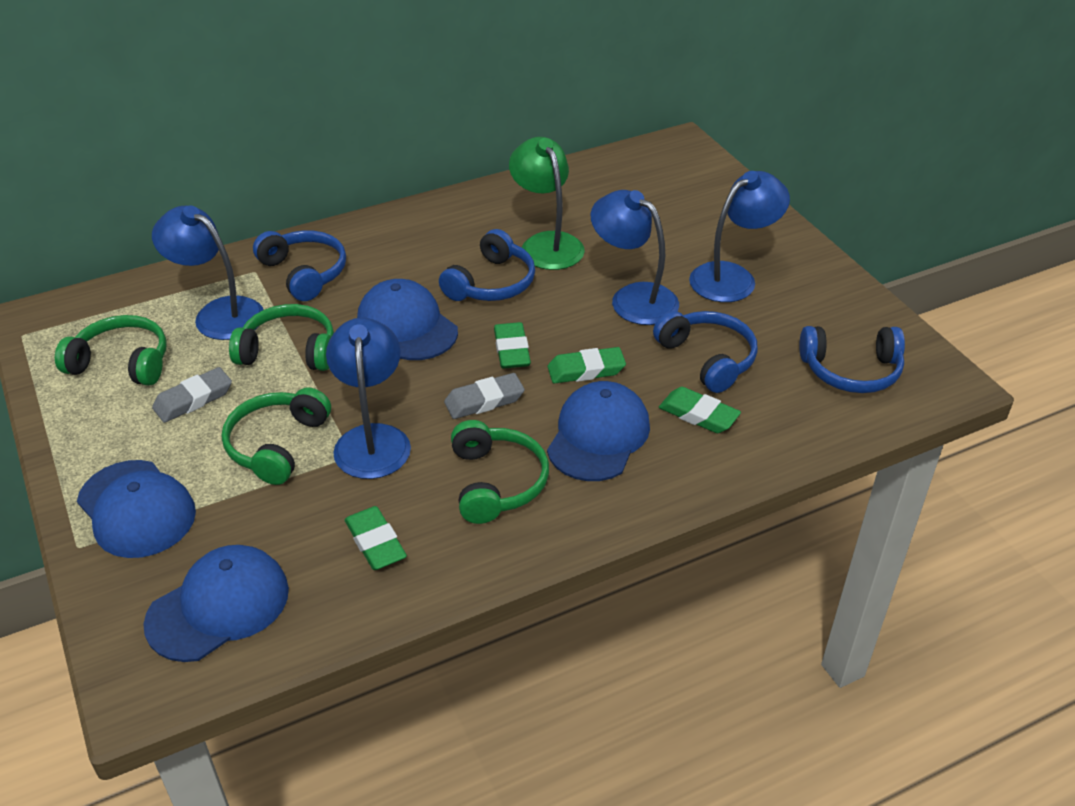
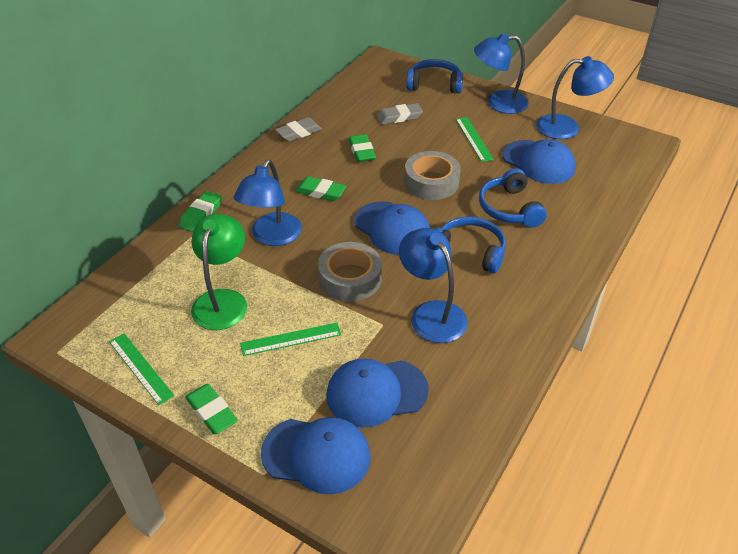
blue headphones: 4 -> 3
green headphones: 4 -> 0
green ruler: 0 -> 3
grey tape: 0 -> 2

